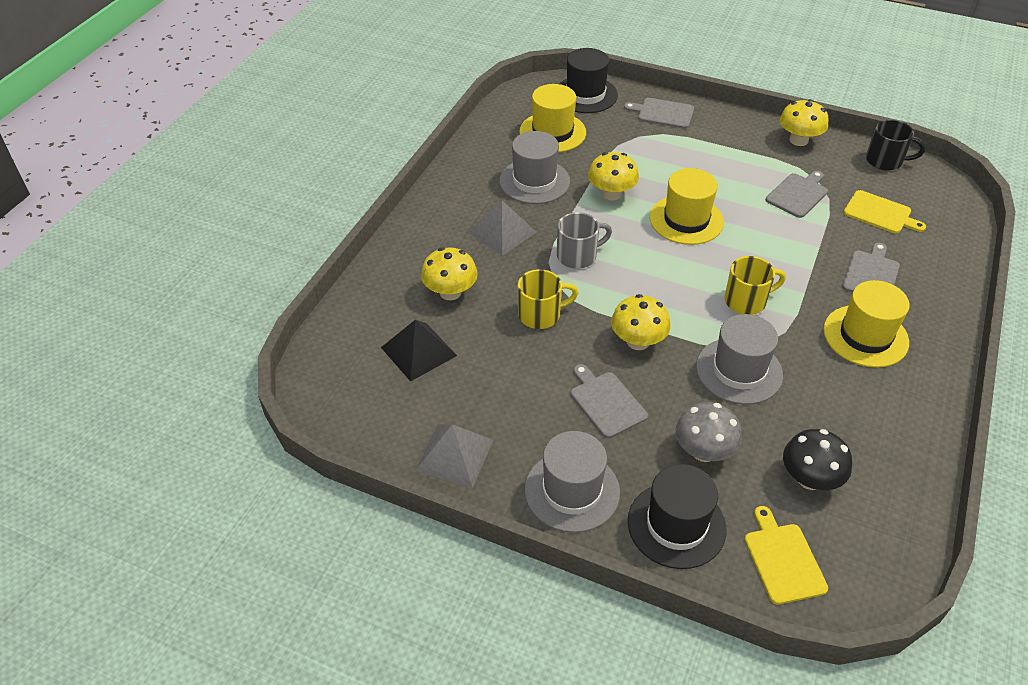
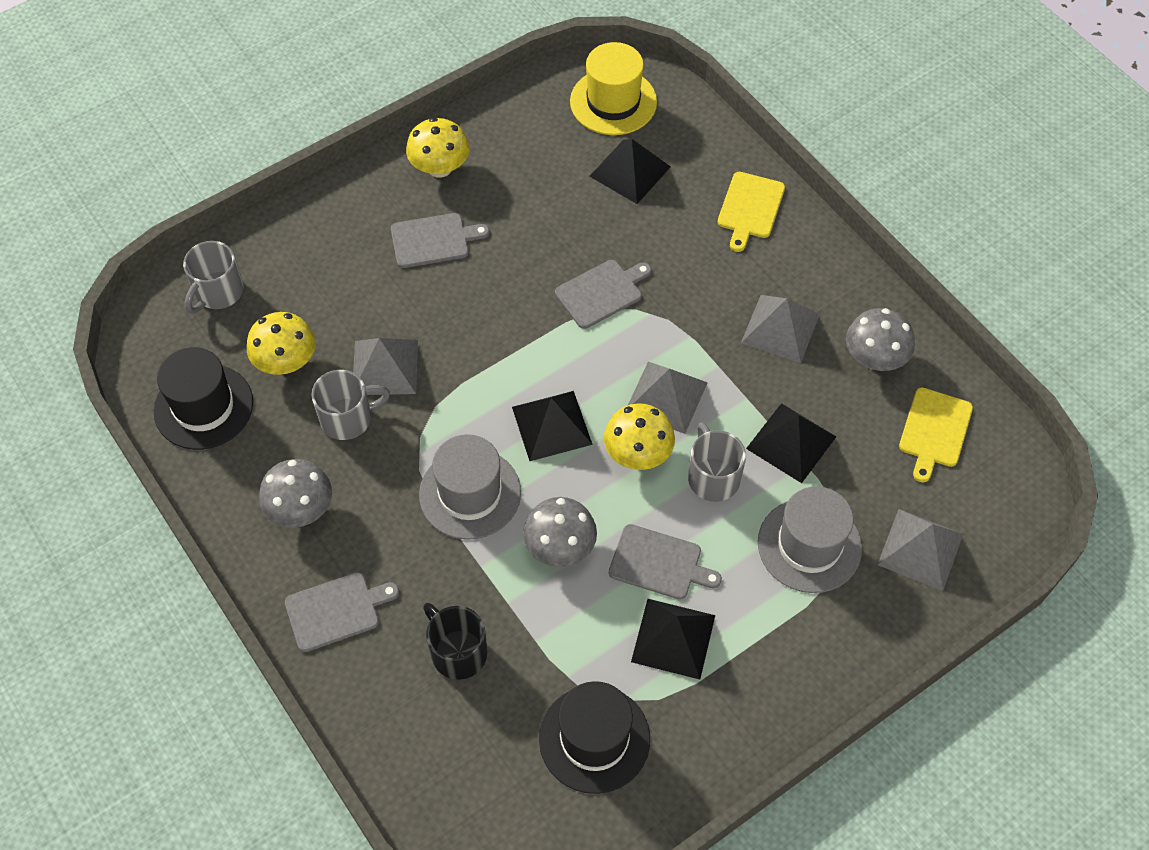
black mushroom: 1 -> 0
black pyramid: 1 -> 4
grey hat: 3 -> 2
grey mug: 1 -> 3
grey mushroom: 1 -> 3
grey pyramid: 2 -> 4
yellow hat: 3 -> 1
yellow mug: 2 -> 0
yellow mushroom: 4 -> 3

